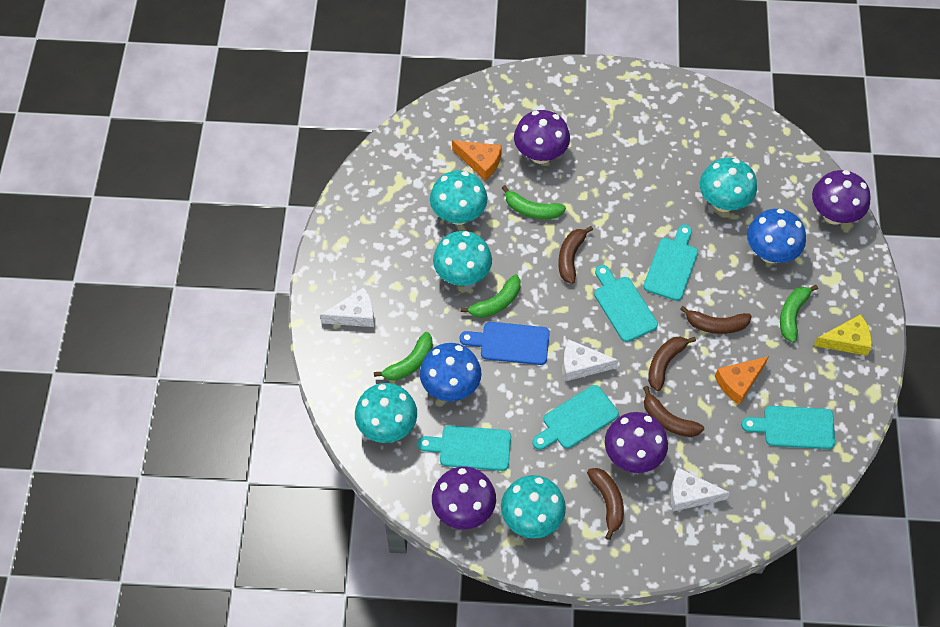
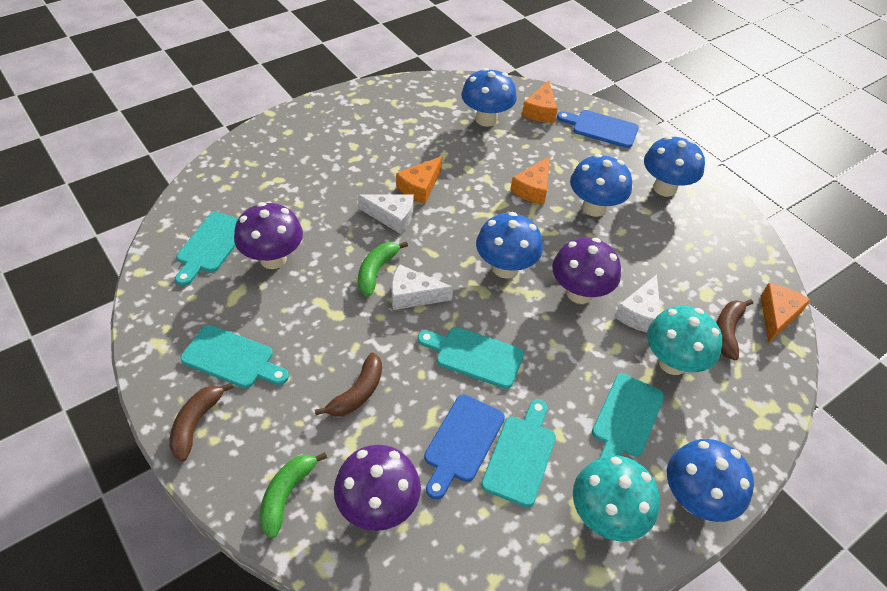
blue cutting board: 1 -> 2
blue mushroom: 2 -> 5
brown banana: 5 -> 3
green banana: 4 -> 2
orange cheese: 2 -> 4
purple mushroom: 4 -> 3
turquoise mushroom: 5 -> 2
yellow cheese: 1 -> 0

